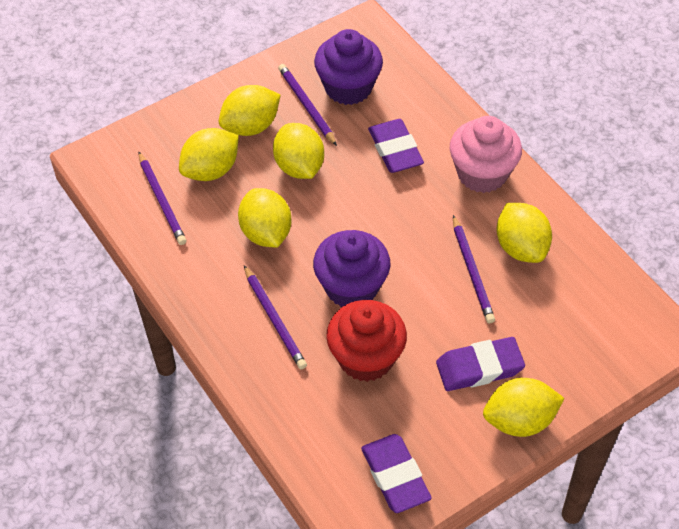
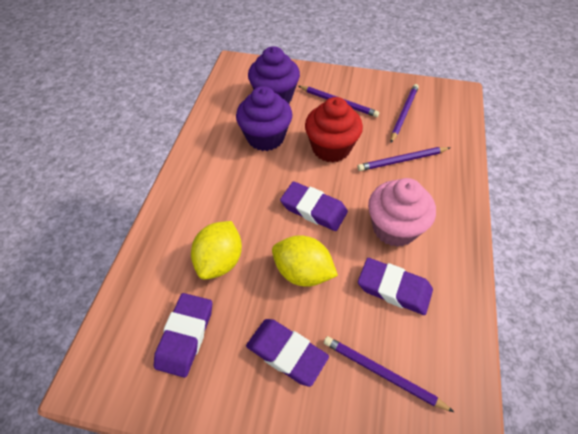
purple eraser: 3 -> 4
yellow lemon: 6 -> 2

